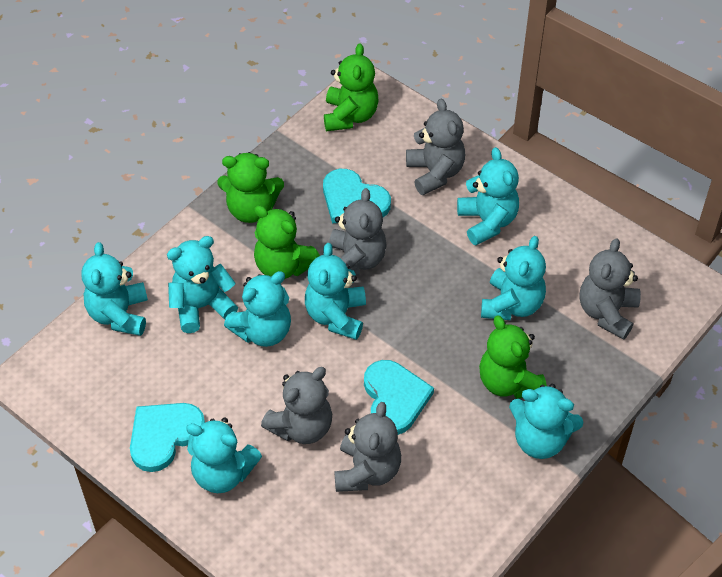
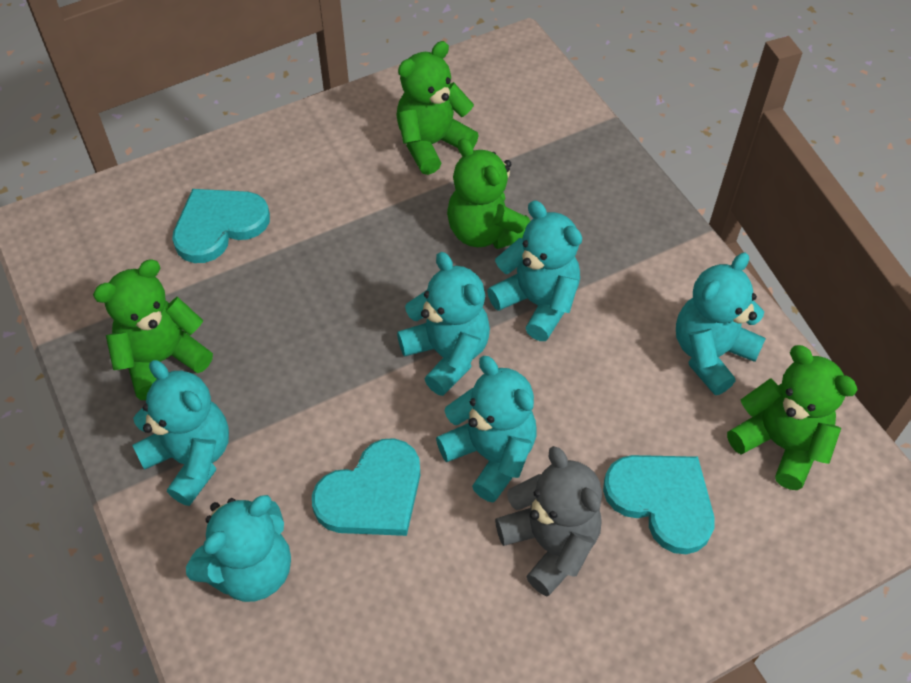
grey teddy bear: 5 -> 1
turquoise teddy bear: 8 -> 6

